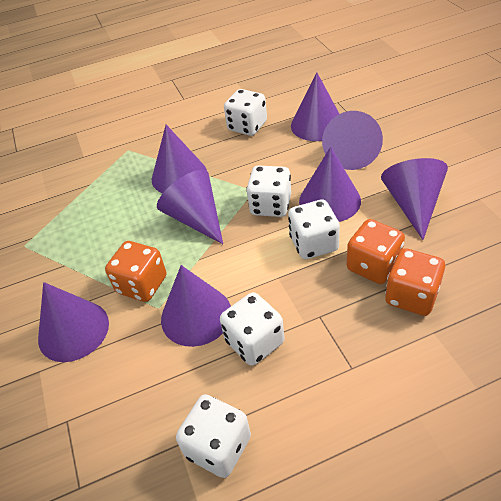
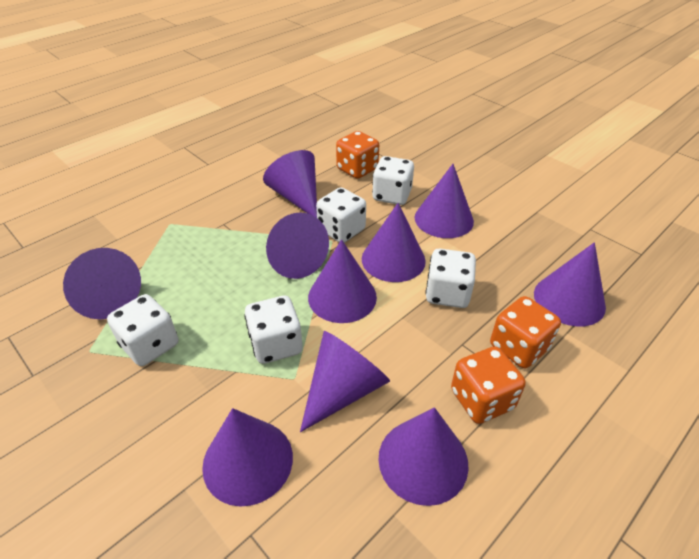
purple cone: 8 -> 10

